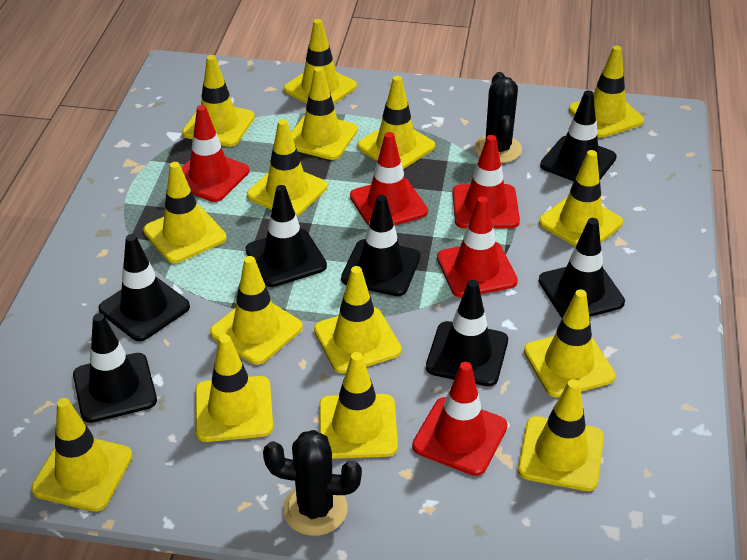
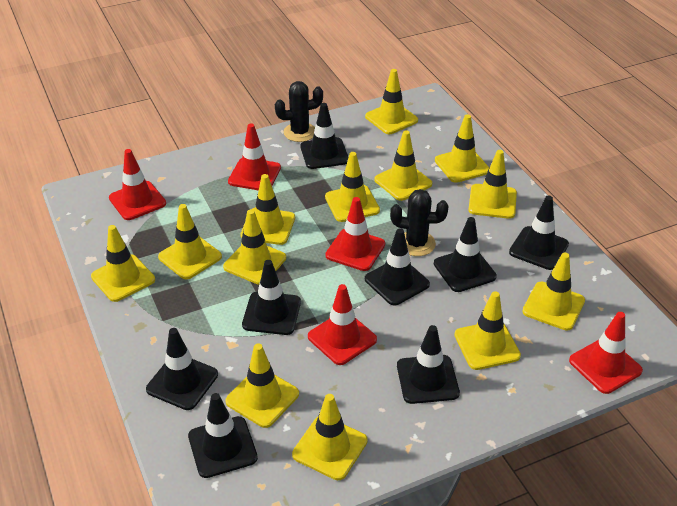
black traffic cone: 7 -> 8
yellow traffic cone: 15 -> 13

